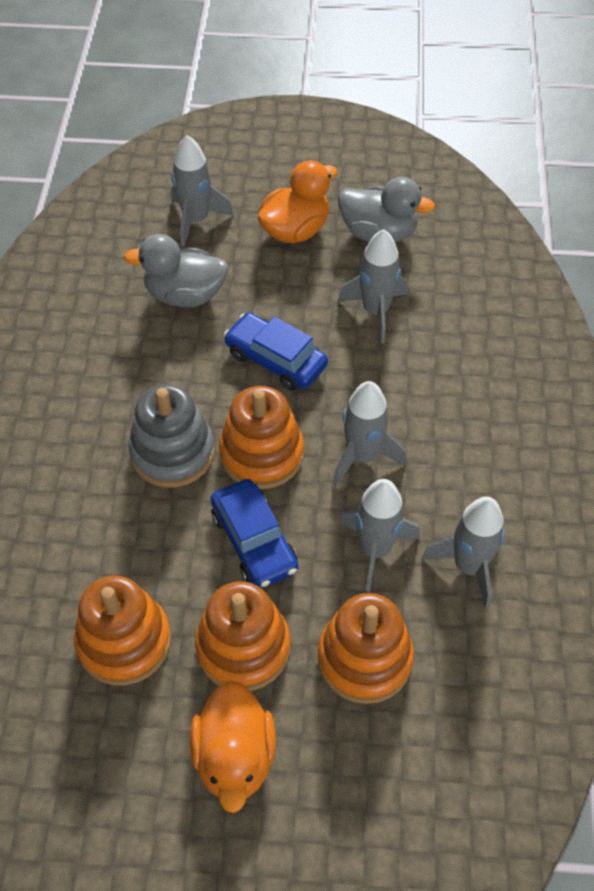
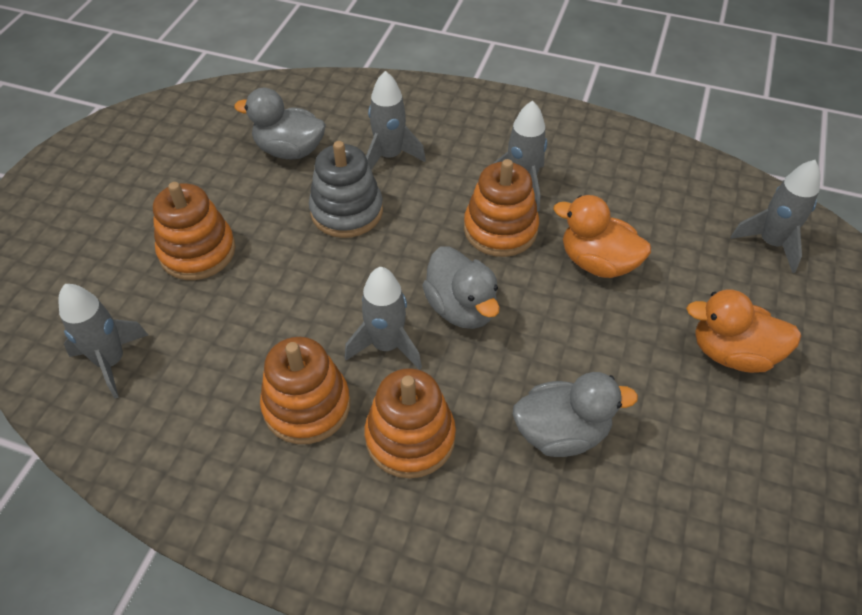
blue car: 2 -> 0
grey duck: 2 -> 3

